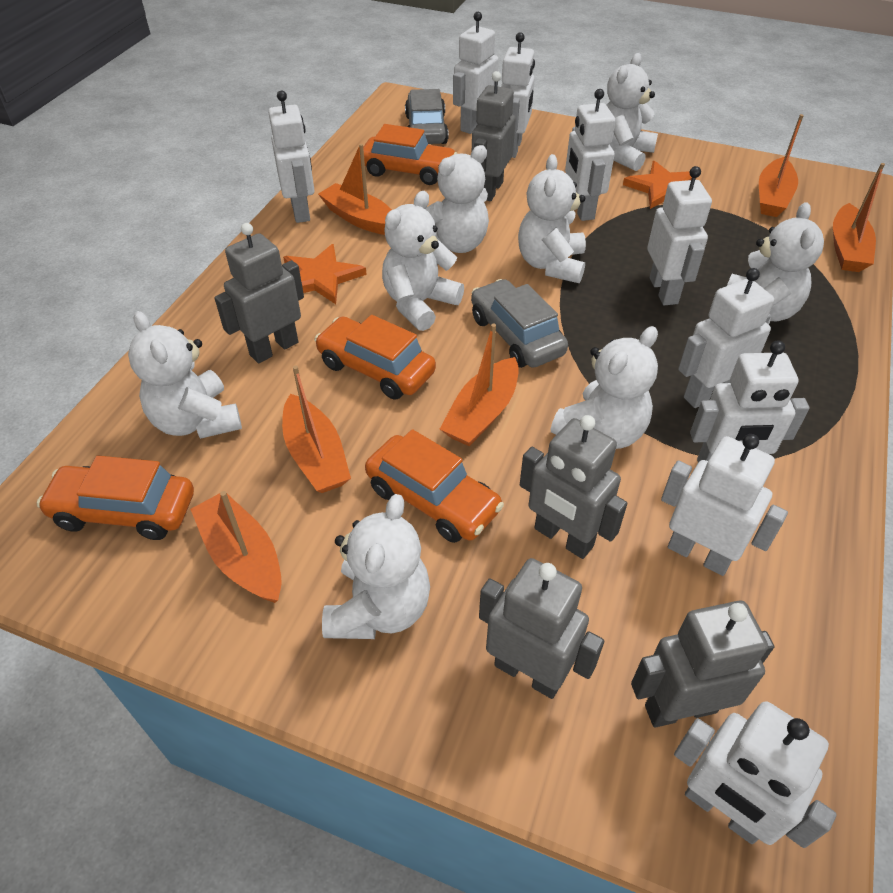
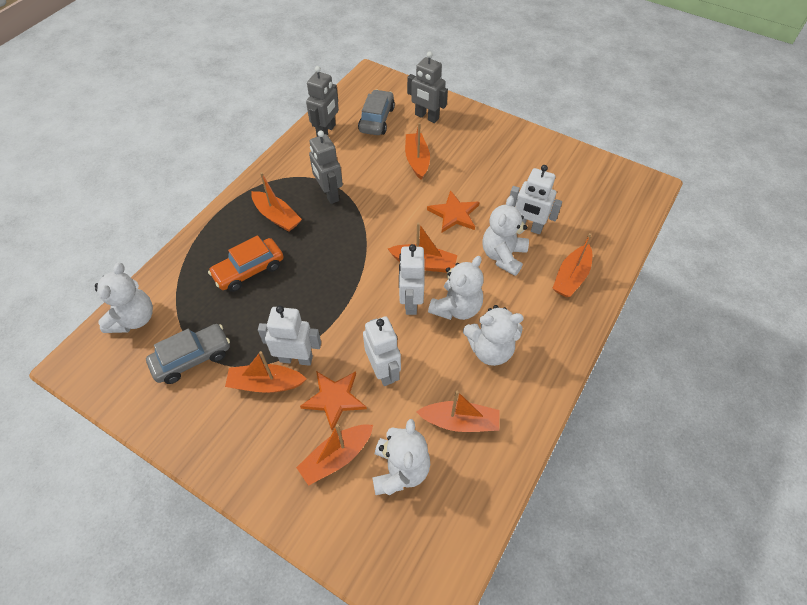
grey robot: 5 -> 3
orange boat: 6 -> 7
orange car: 4 -> 1
white robot: 9 -> 4
white teddy bear: 8 -> 5

